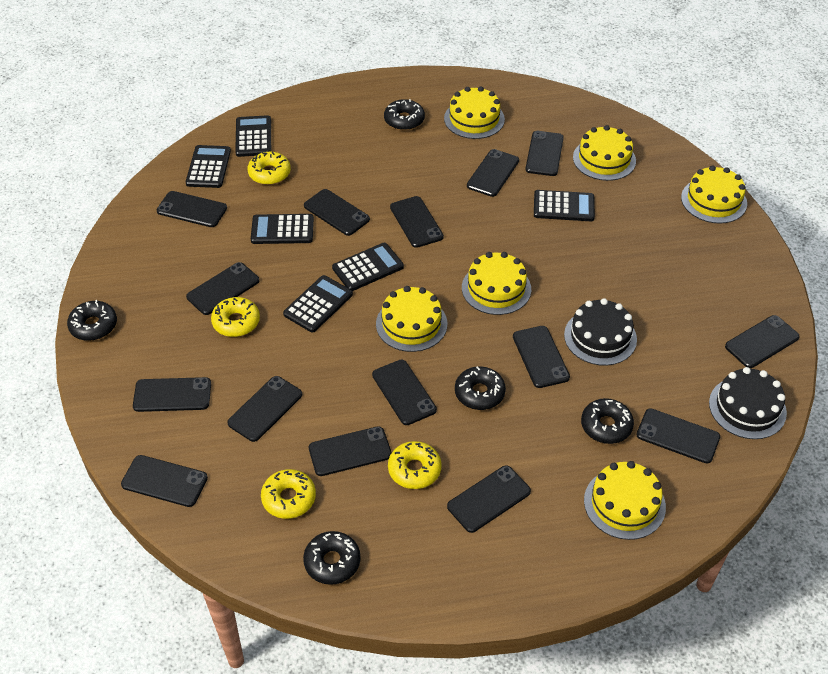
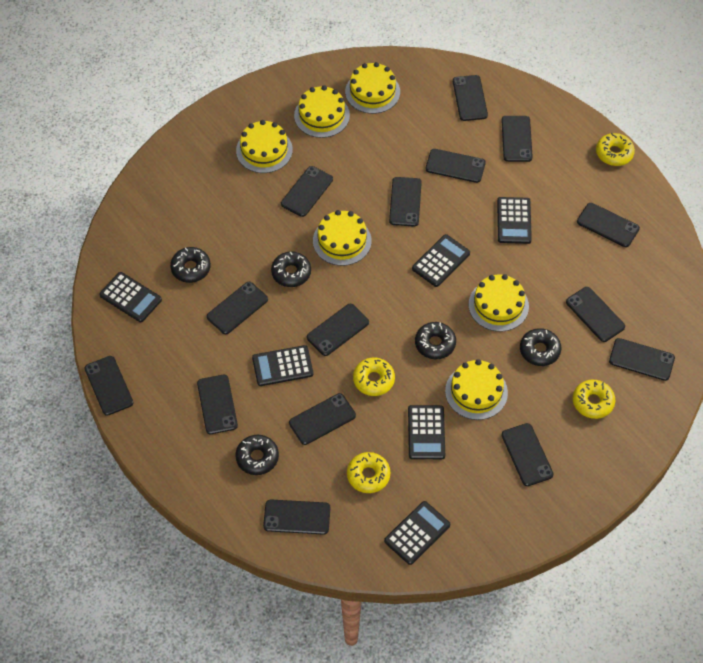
black cake: 2 -> 0

